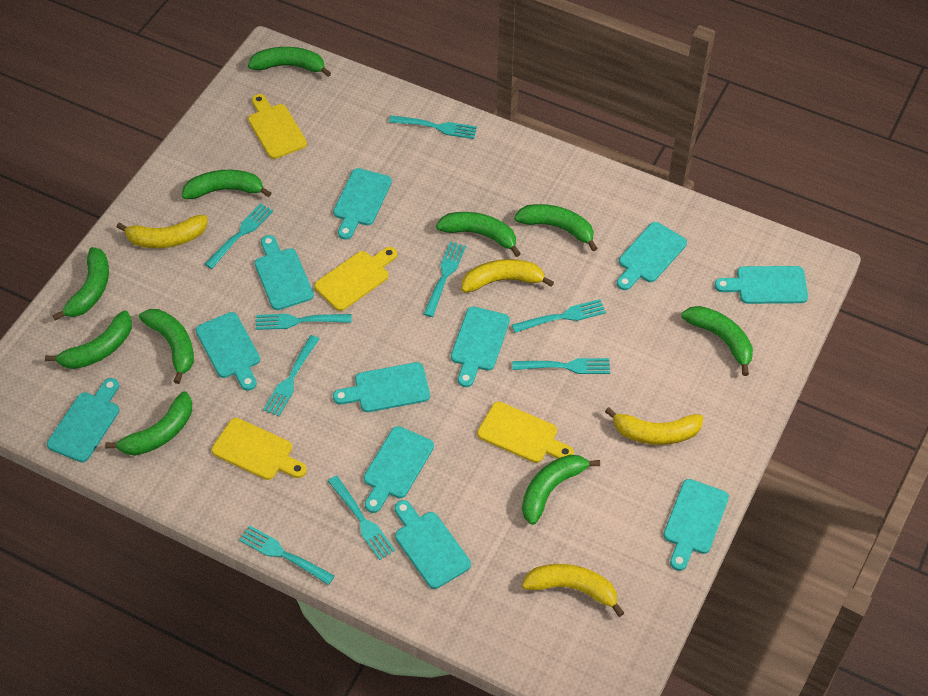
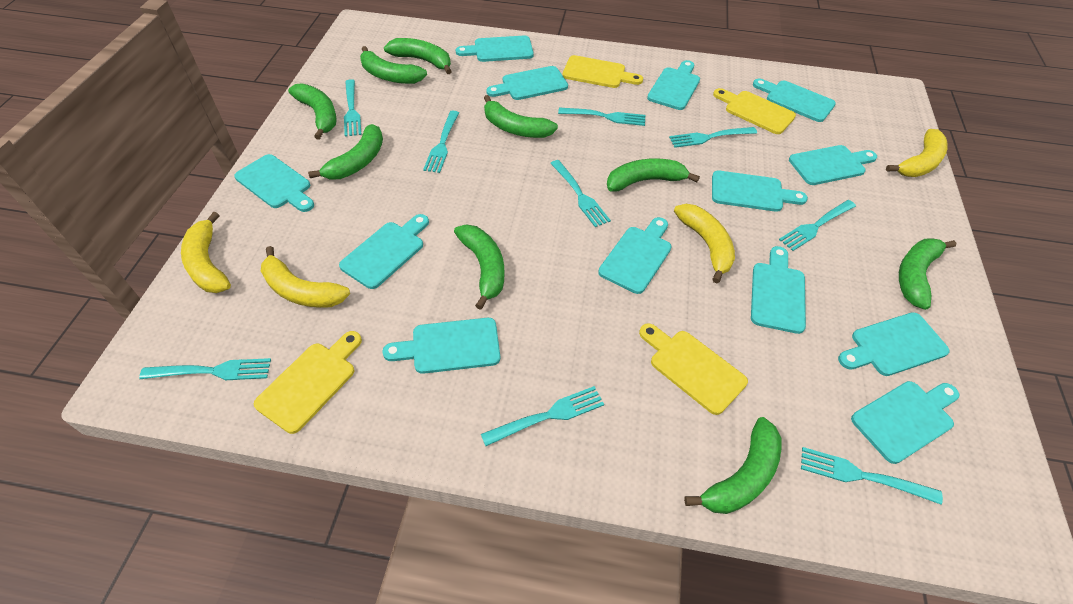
green banana: 10 -> 9
turquoise cutting board: 11 -> 13

